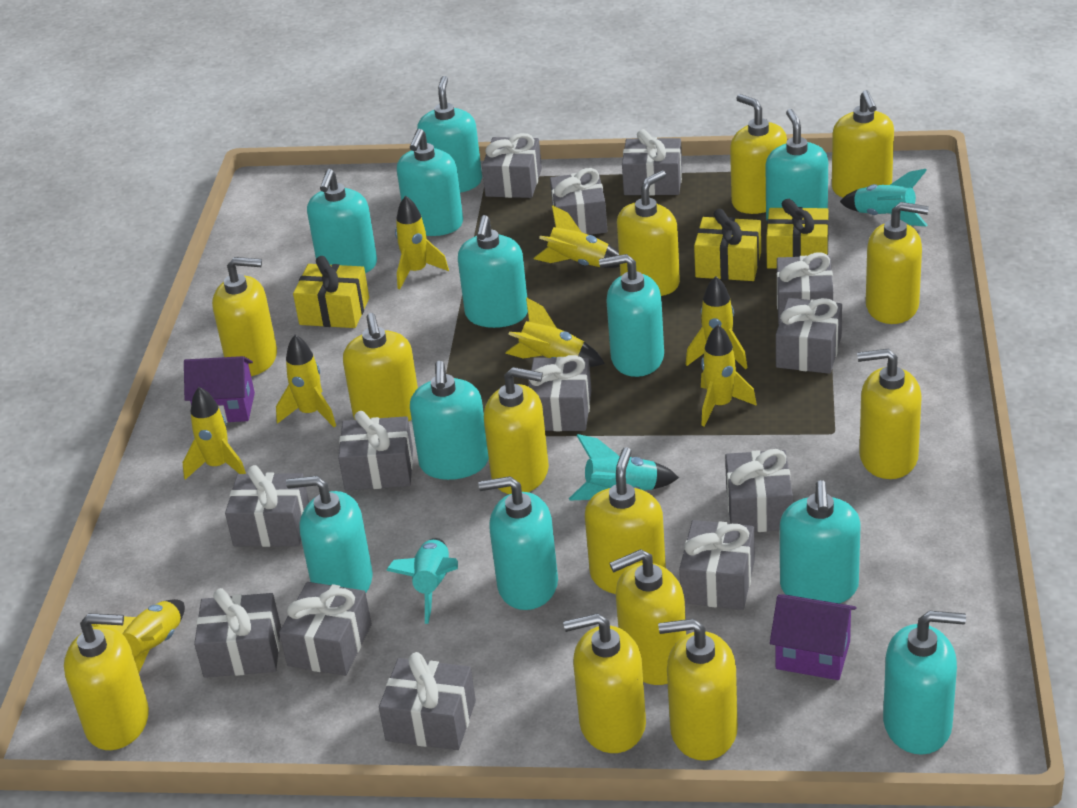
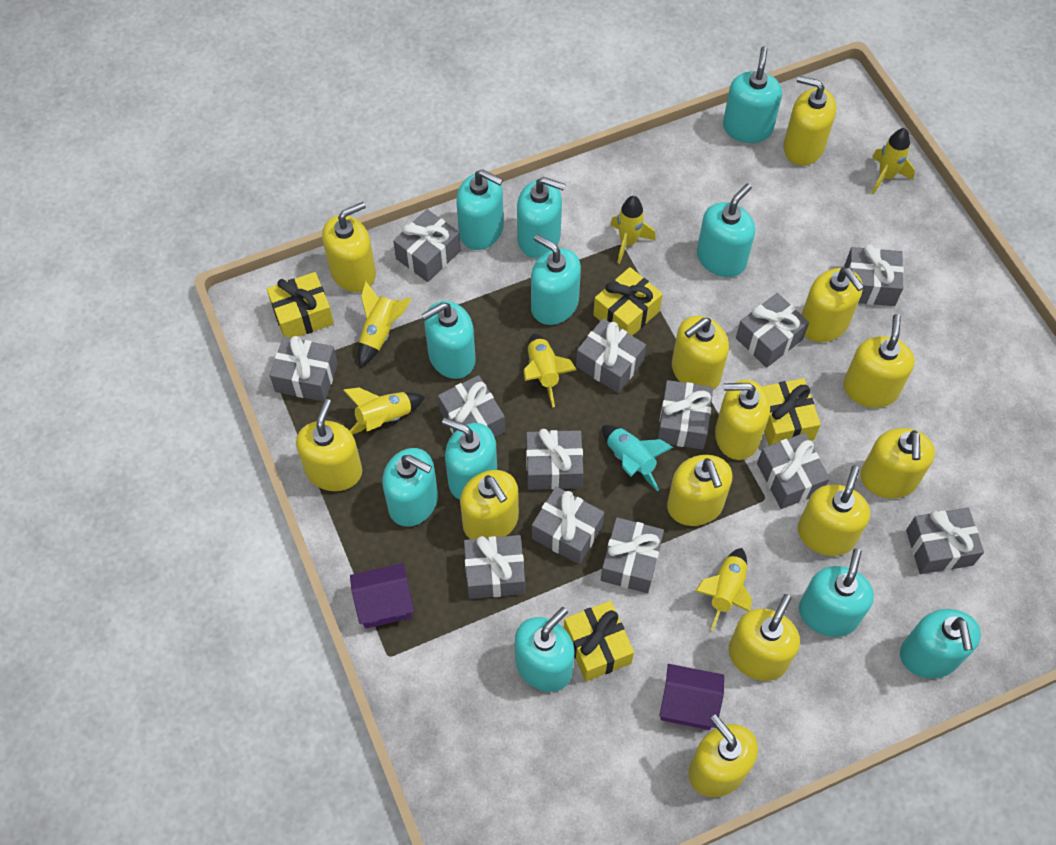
turquoise rocket: 3 -> 1
yellow gift: 3 -> 4
yellow rocket: 8 -> 6

